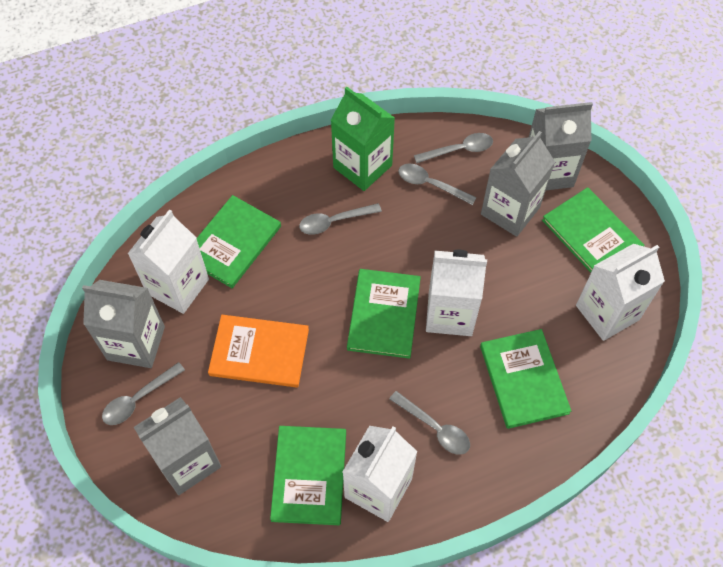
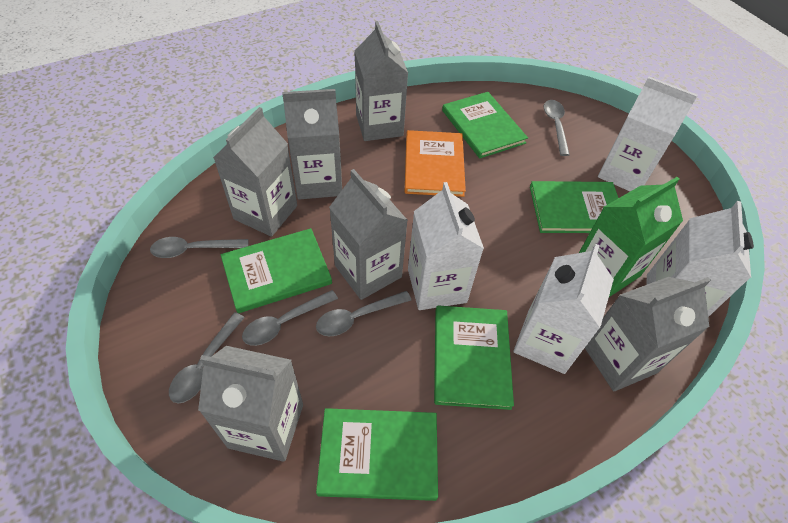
grey carton: 4 -> 6

